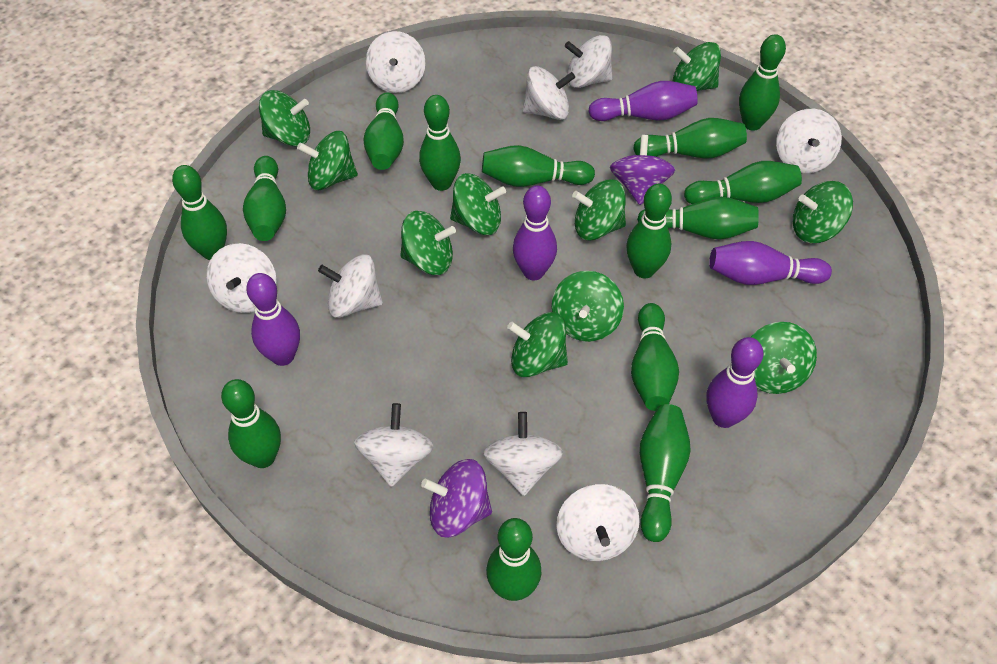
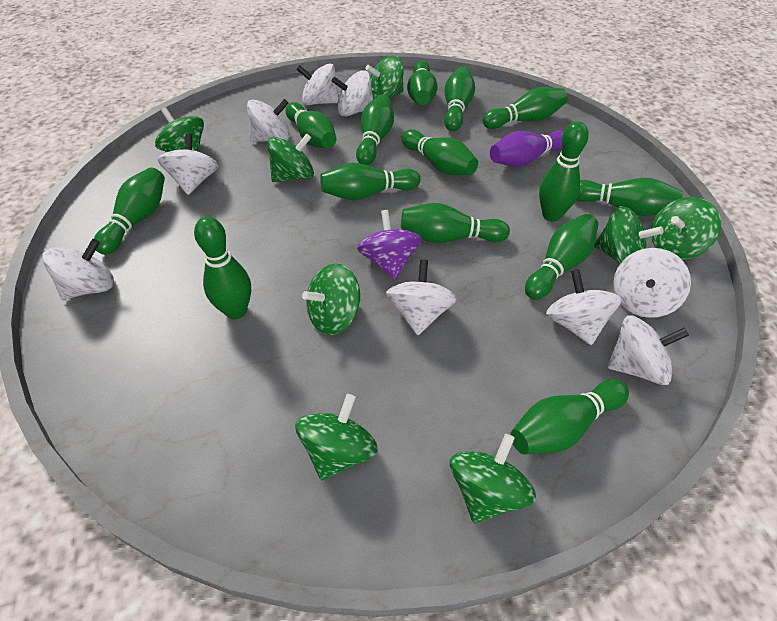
green spinning top: 10 -> 8
purple bowling pin: 5 -> 1
purple spinning top: 2 -> 1

